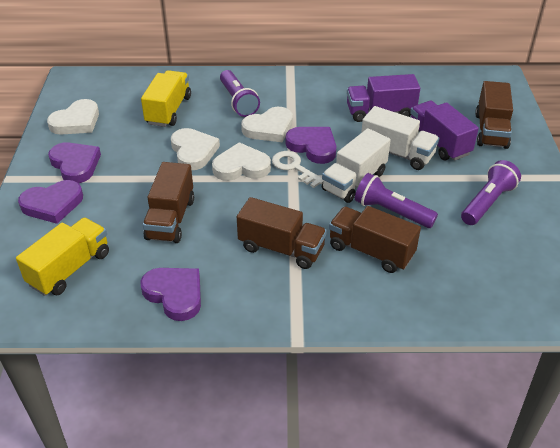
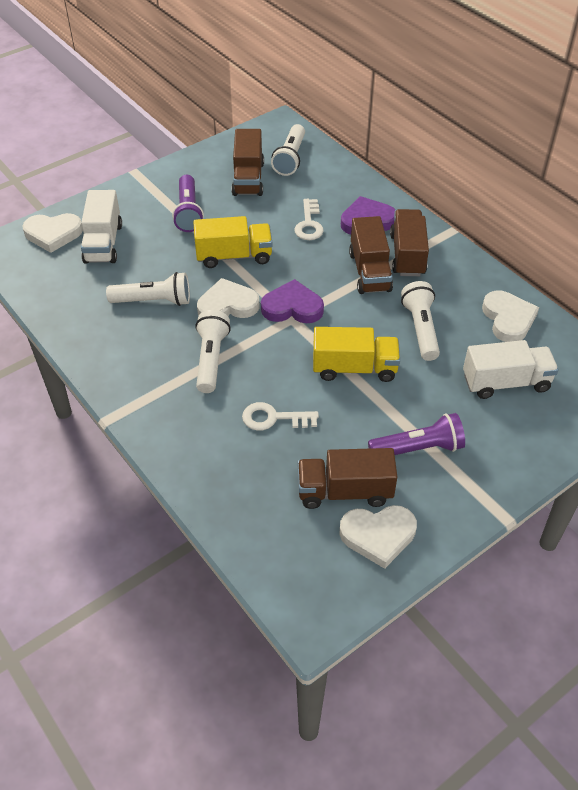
purple flashlight: 3 -> 2
purple heart: 4 -> 2
purple truck: 2 -> 0
white flashlight: 0 -> 4
white key: 1 -> 2

